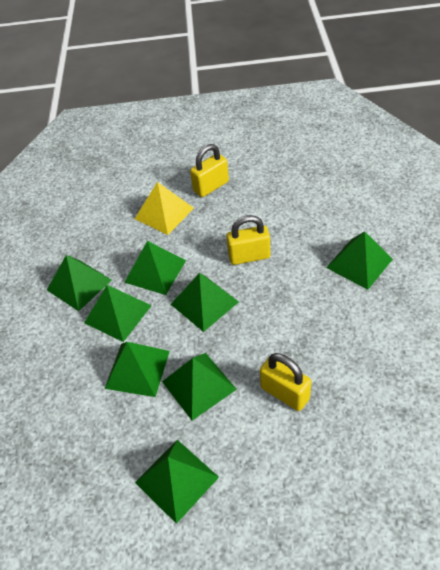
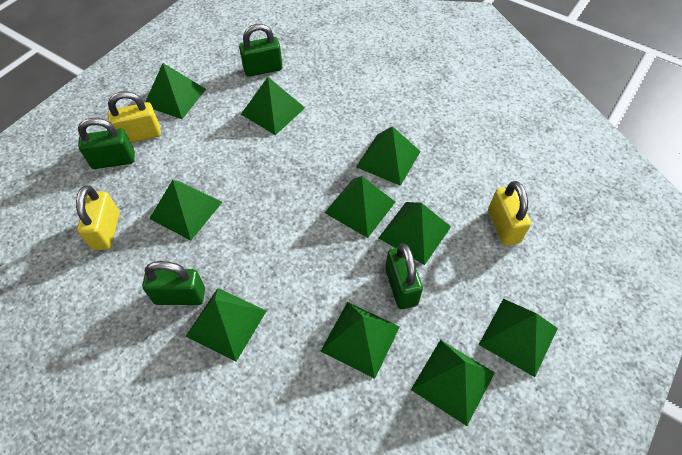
green padlock: 0 -> 4
green pyramid: 8 -> 10
yellow pyramid: 1 -> 0

